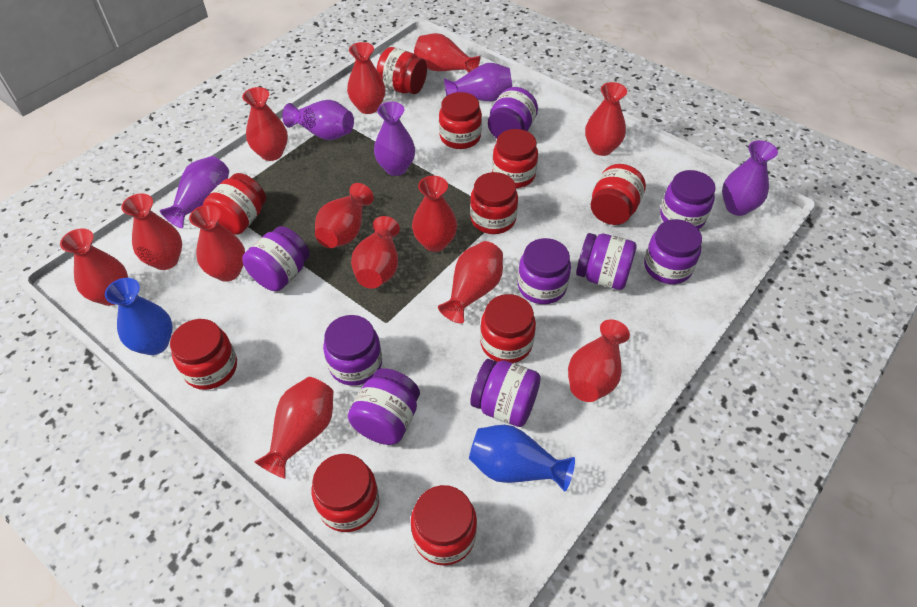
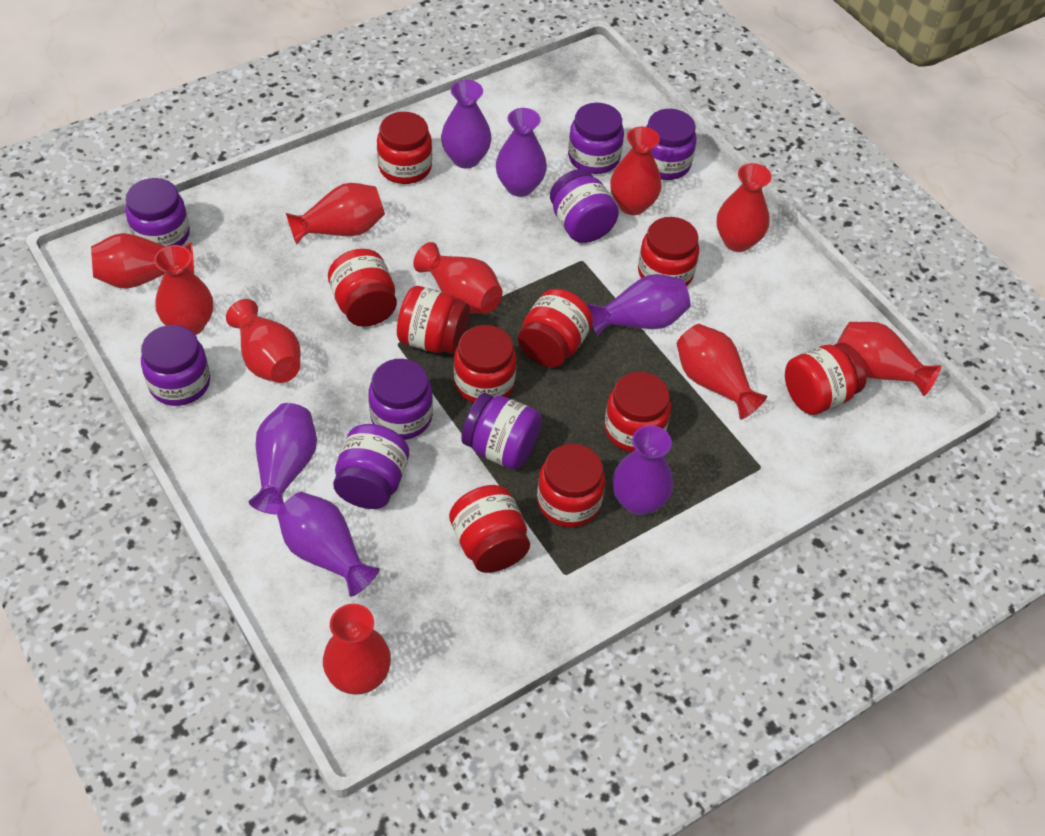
blue vase: 2 -> 0
purple jar: 9 -> 8
purple vase: 5 -> 6
red vase: 13 -> 10

